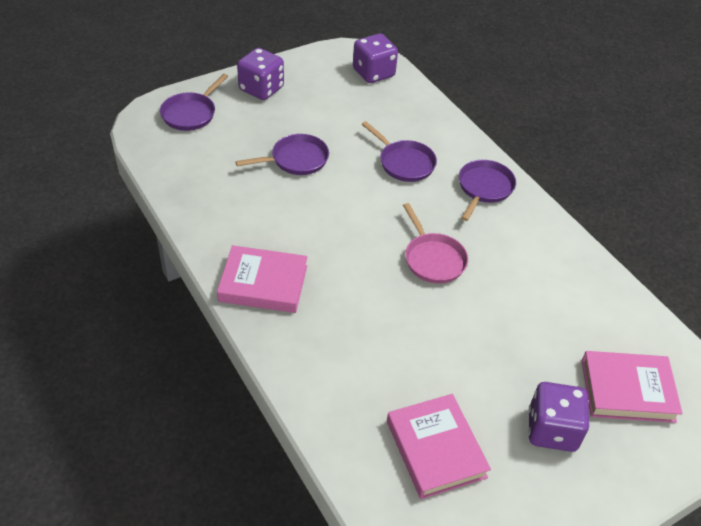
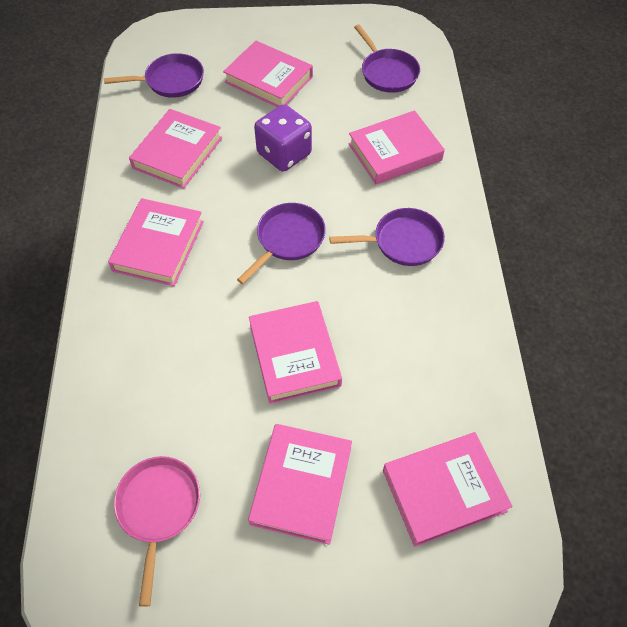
pink book: 3 -> 7
purple dice: 3 -> 1

